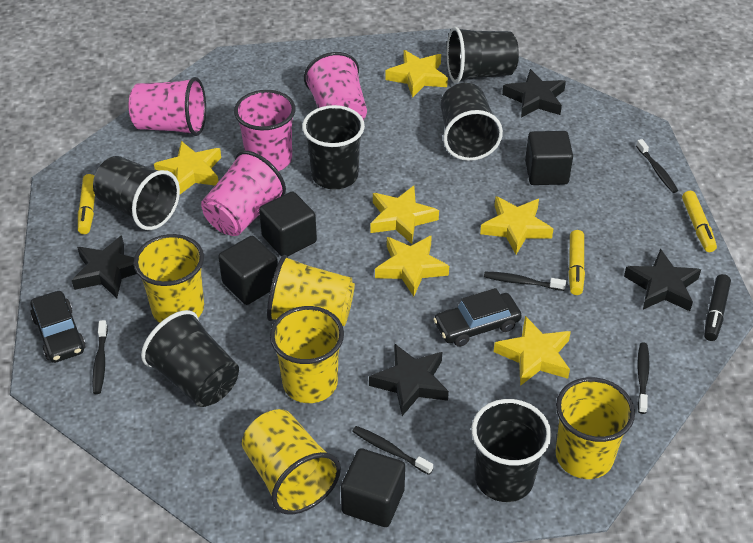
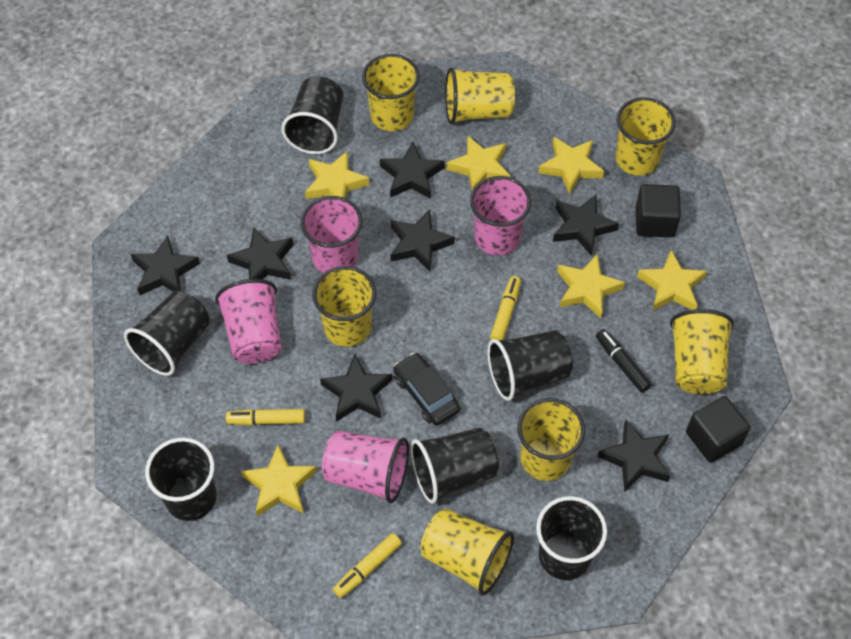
black car: 2 -> 1
black cube: 4 -> 2
black star: 4 -> 7
black toothbrush: 5 -> 0
yellow cup: 5 -> 7

